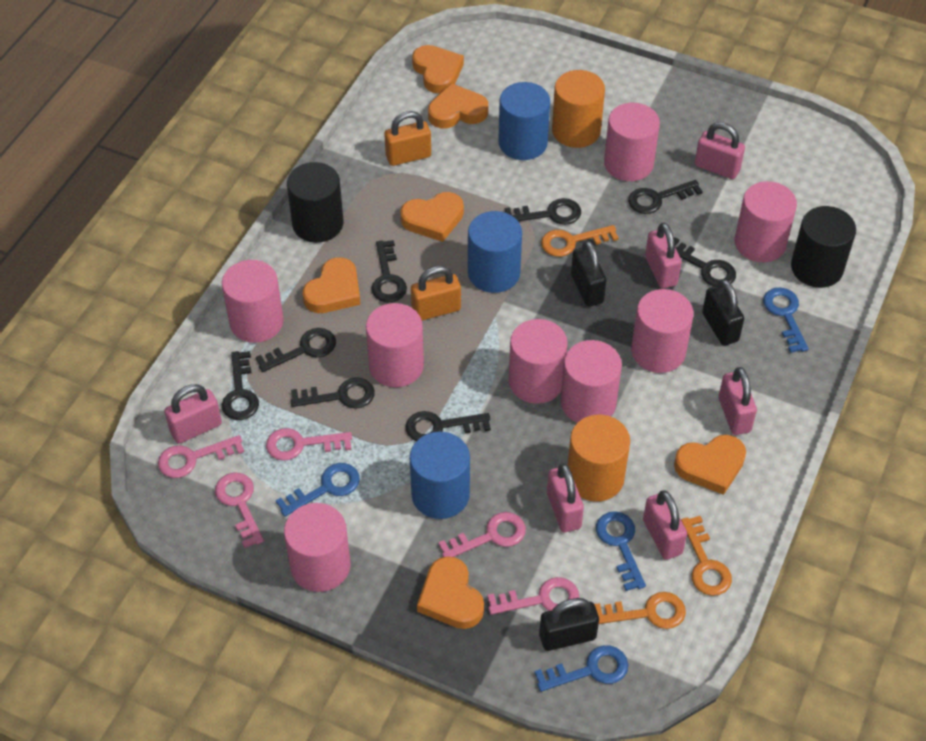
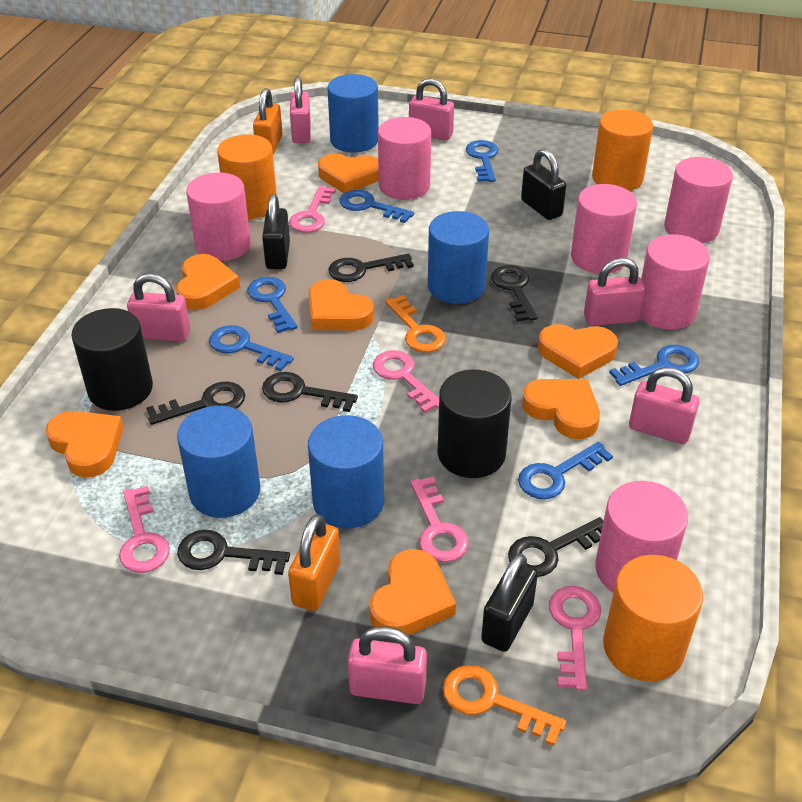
black key: 8 -> 6
blue cylinder: 3 -> 4
blue key: 4 -> 6
orange cylinder: 2 -> 3
orange heart: 6 -> 7
orange key: 3 -> 2
pink cylinder: 8 -> 6

